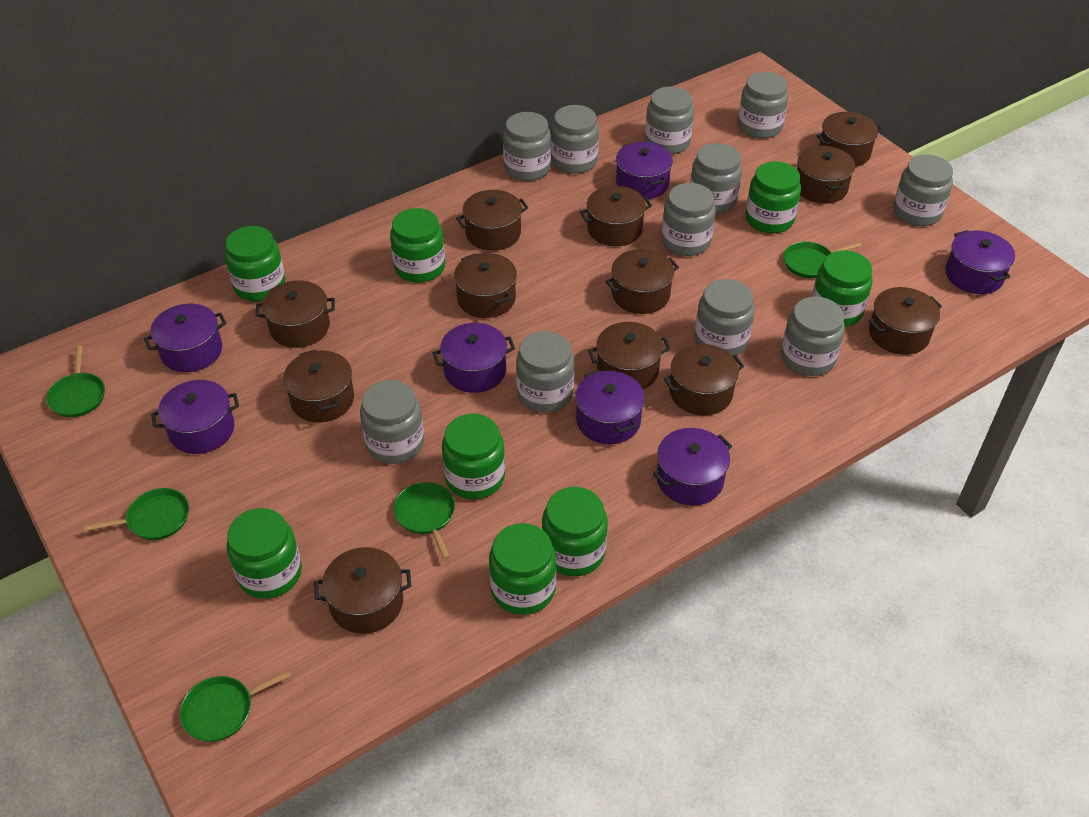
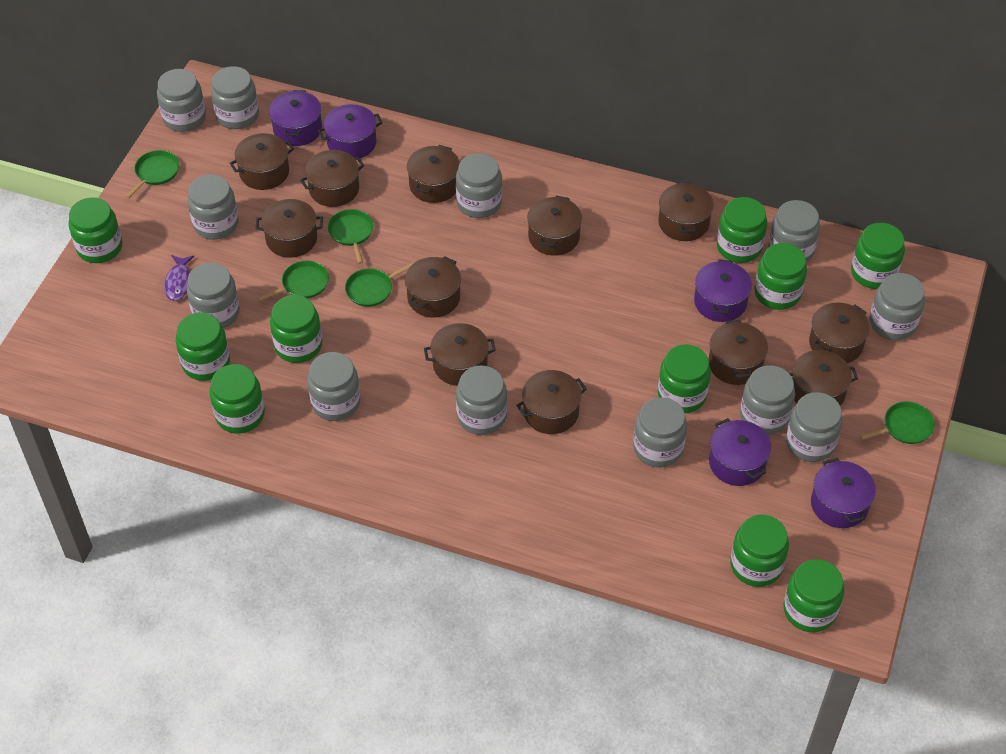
green jar: 8 -> 10
grey jar: 11 -> 12
purple fish: 0 -> 1
purple pot: 7 -> 5

